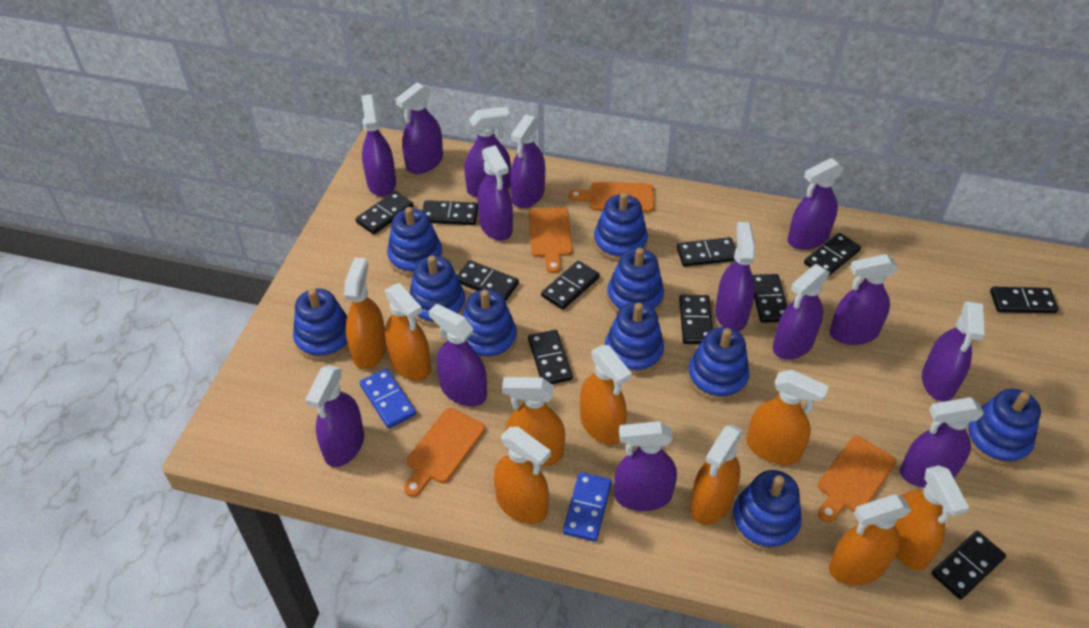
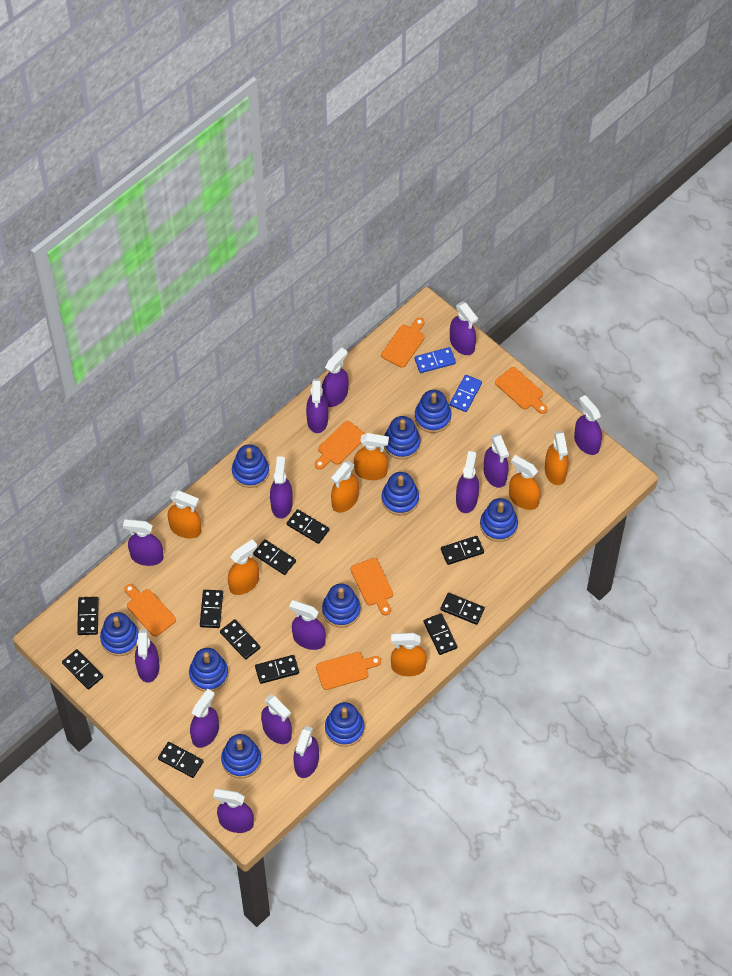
orange cutting board: 4 -> 6
orange spray bottle: 9 -> 7

